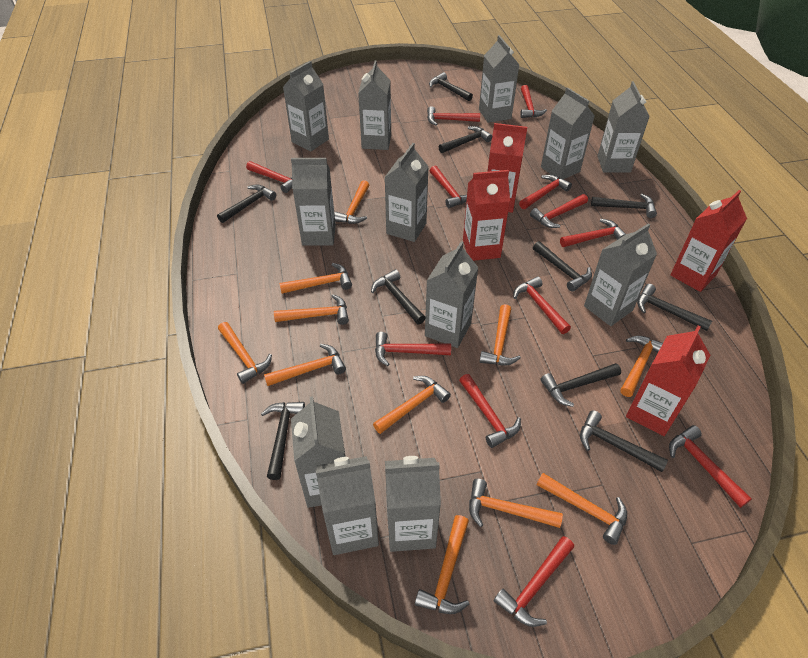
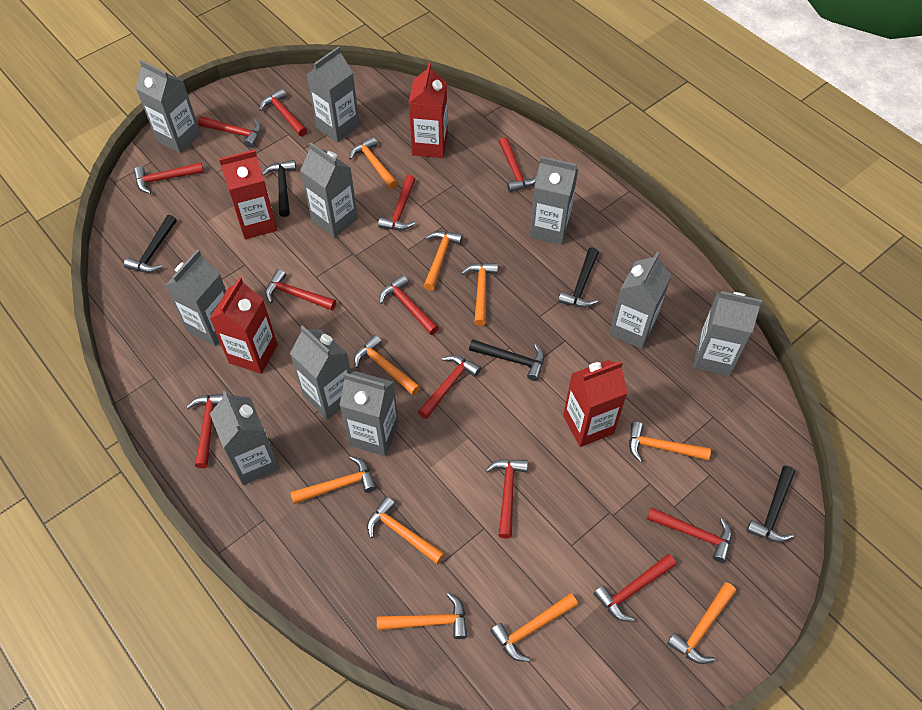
black hammer: 10 -> 5
grey carton: 12 -> 10
orange hammer: 11 -> 10

